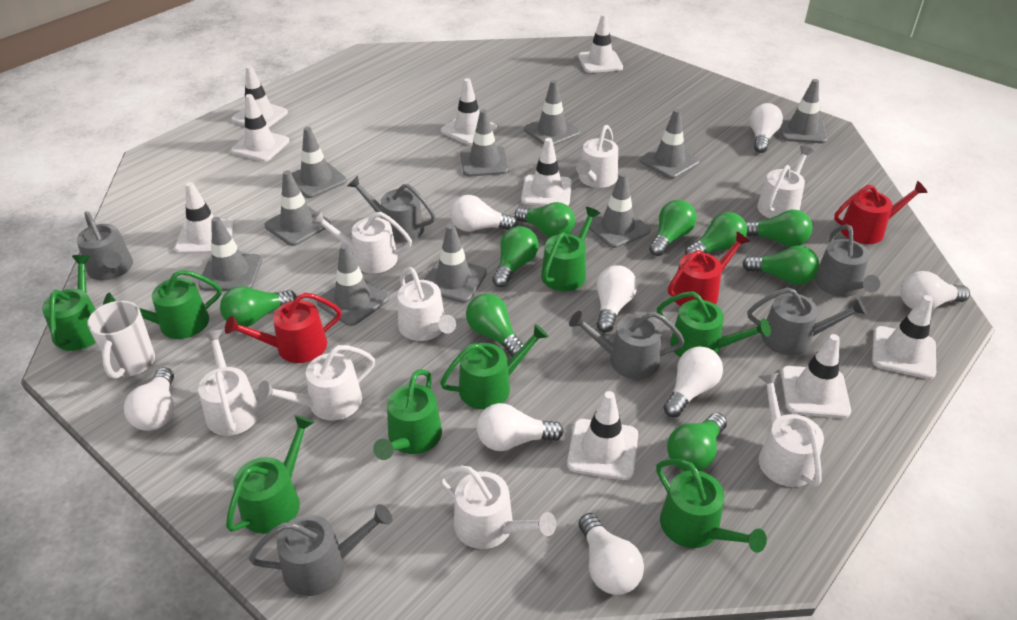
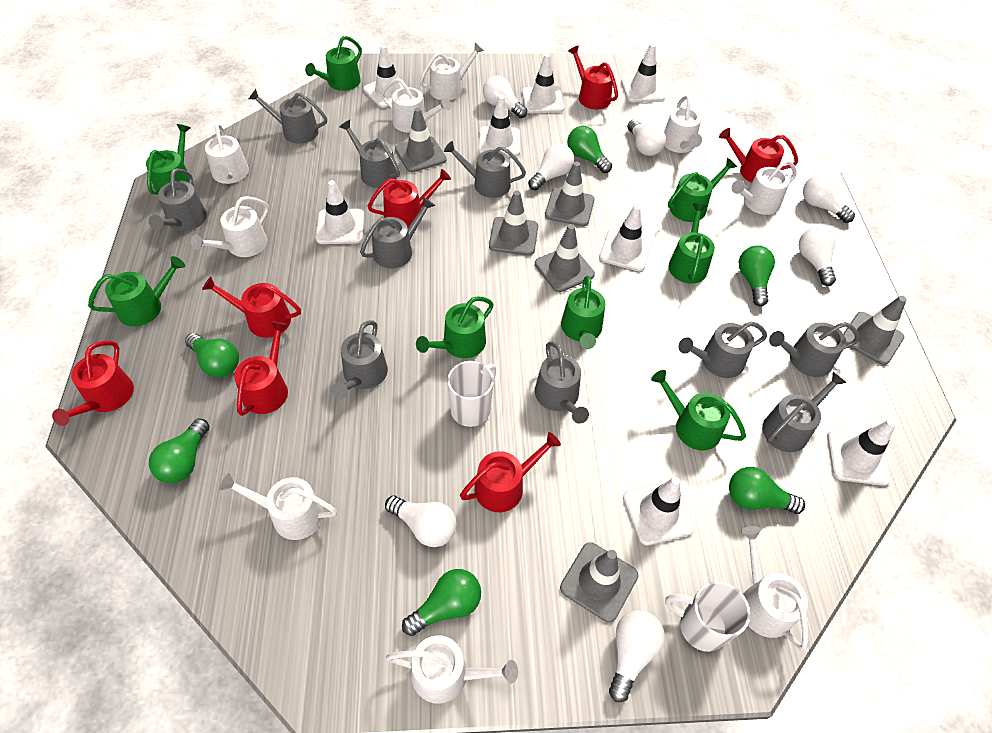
green light bulb: 9 -> 6
grey traffic cone: 10 -> 6
grey watering can: 6 -> 10
red watering can: 3 -> 7
white light bulb: 8 -> 7
white mug: 1 -> 2
white traffic cone: 9 -> 8
white watering can: 8 -> 9

